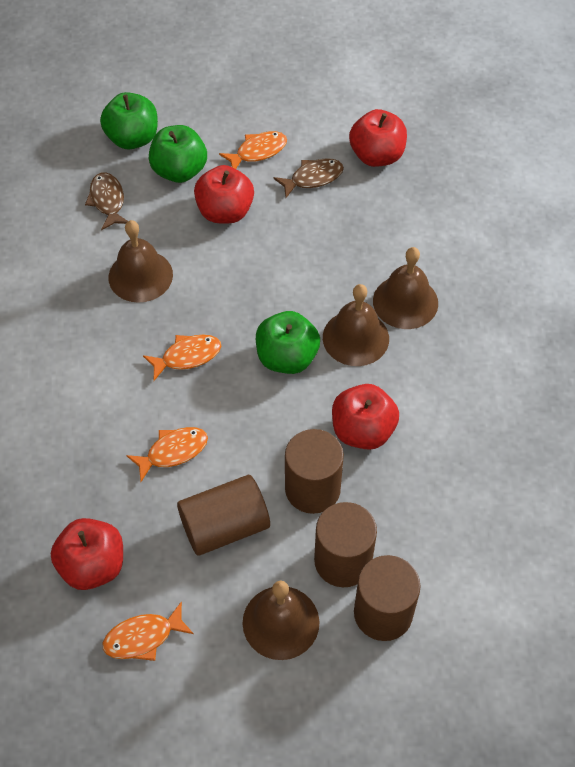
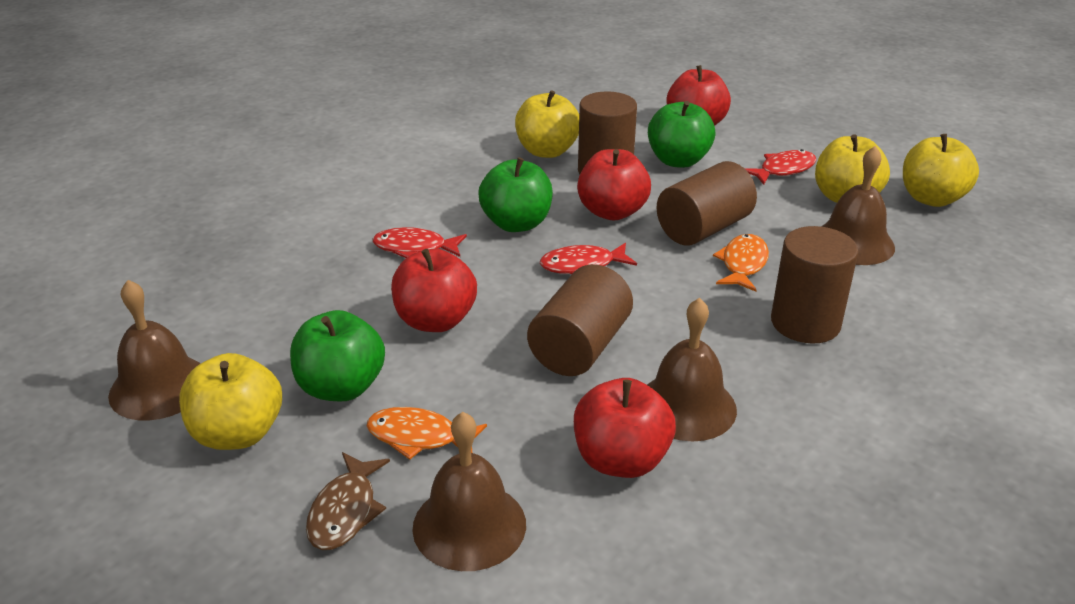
brown fish: 2 -> 1
orange fish: 4 -> 2
red fish: 0 -> 3
yellow apple: 0 -> 4

